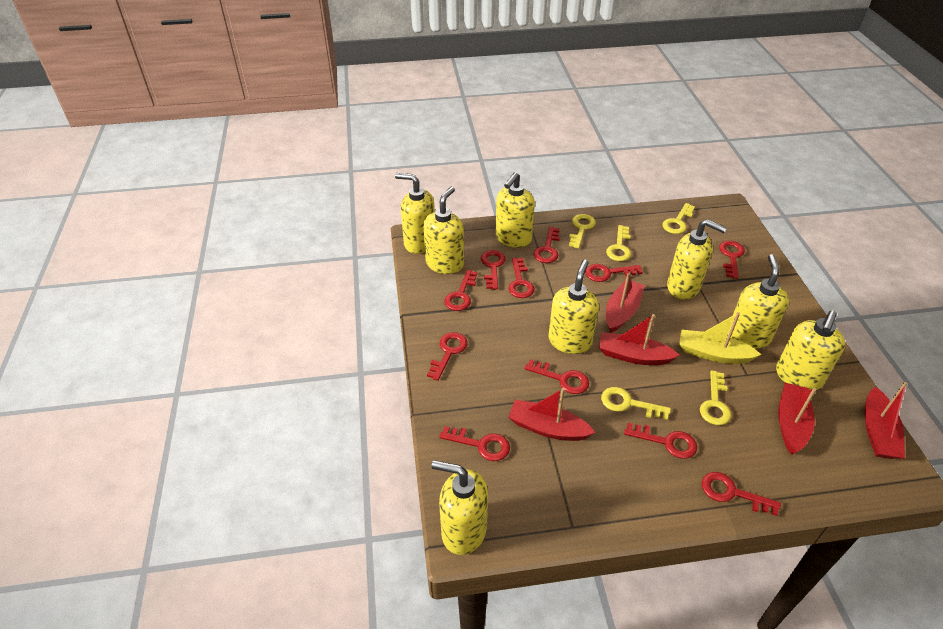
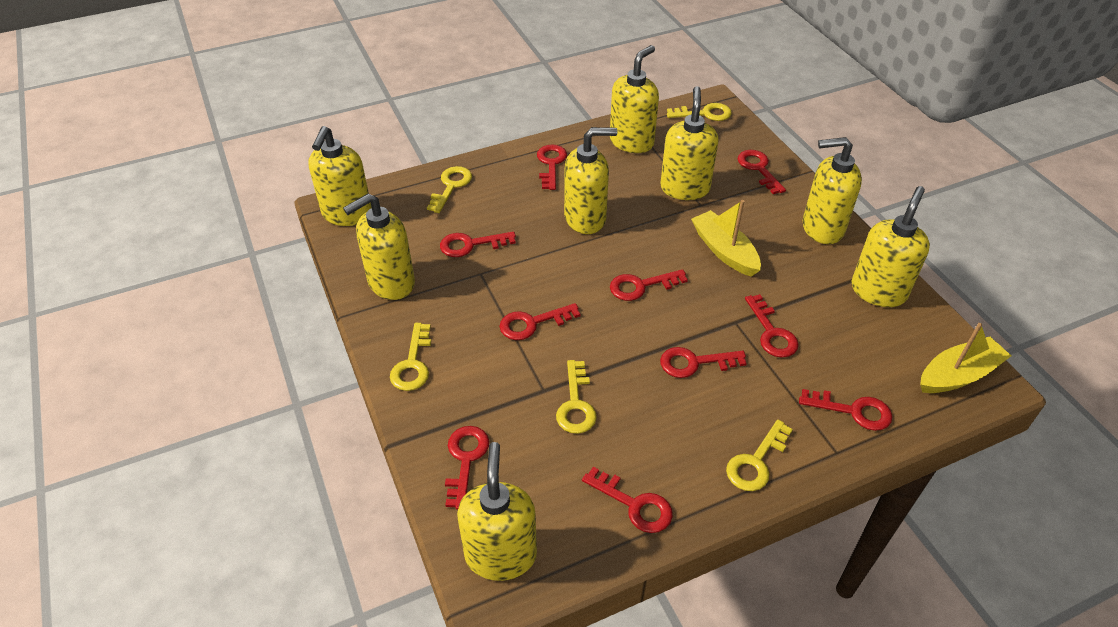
red boat: 5 -> 0
red key: 11 -> 10
yellow boat: 1 -> 2

